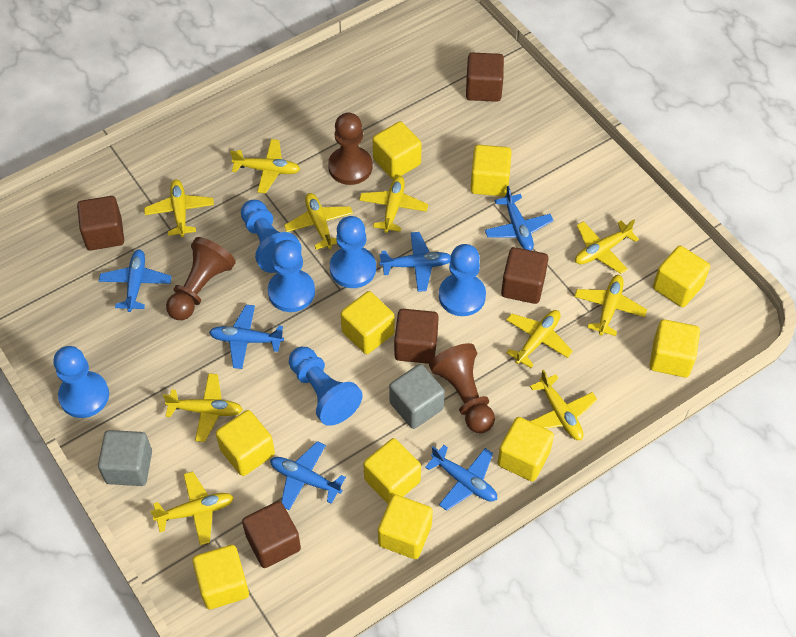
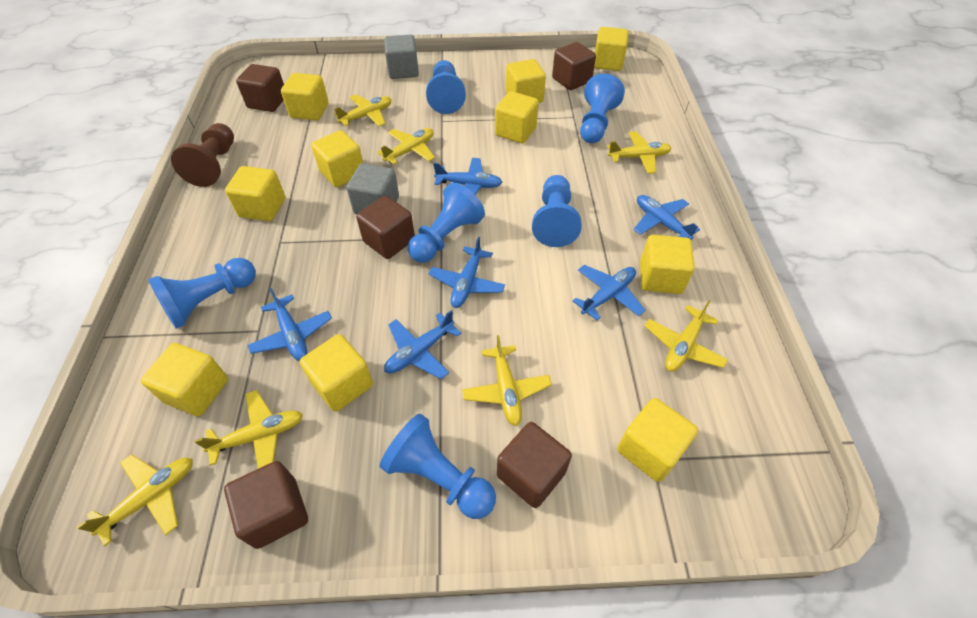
brown pawn: 3 -> 1
yellow plane: 10 -> 7

